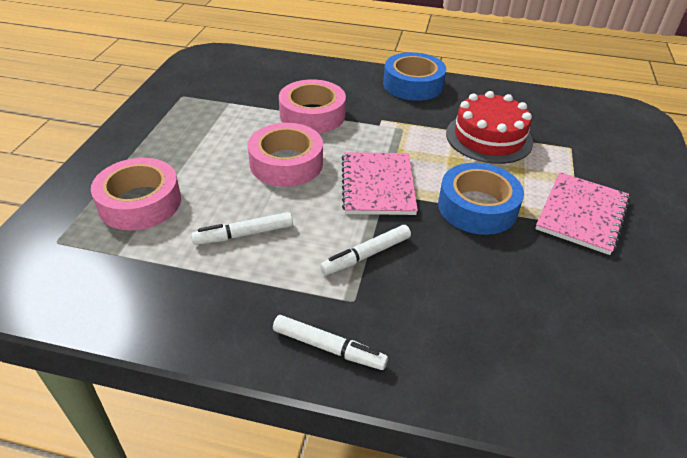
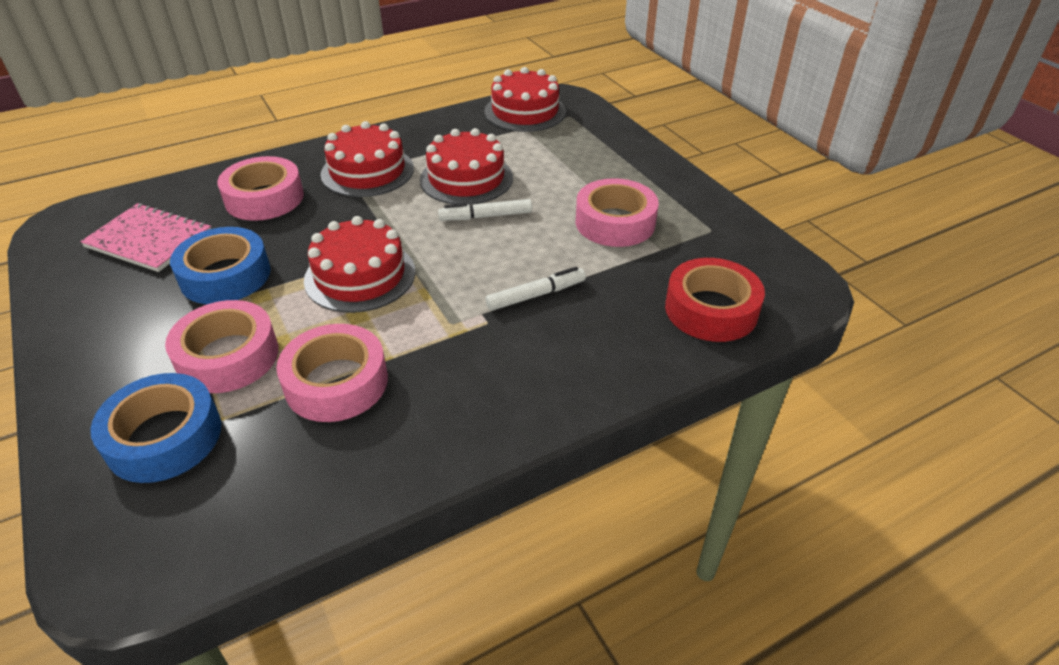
pink notebook: 2 -> 1
pink tape: 3 -> 4
red cake: 1 -> 4
red tape: 0 -> 1
white marker: 3 -> 2

